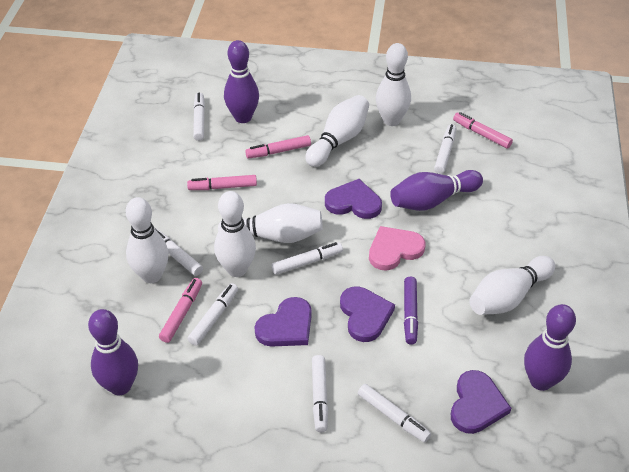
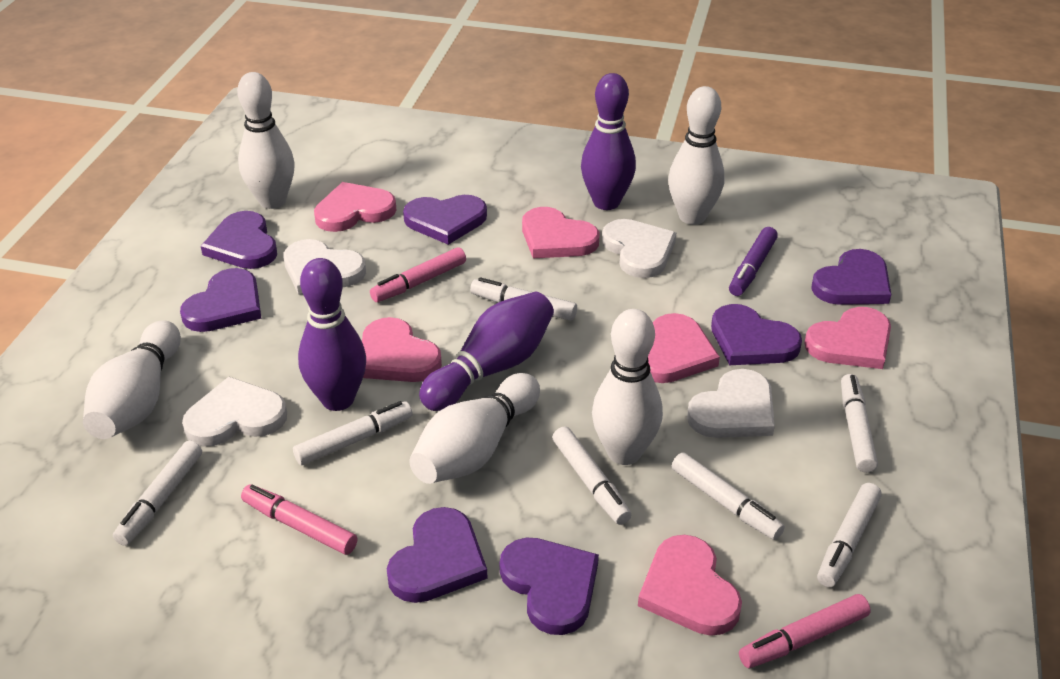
pink heart: 1 -> 6
pink marker: 4 -> 3
purple bowling pin: 4 -> 3
purple heart: 4 -> 7
white bowling pin: 6 -> 5
white heart: 0 -> 4

